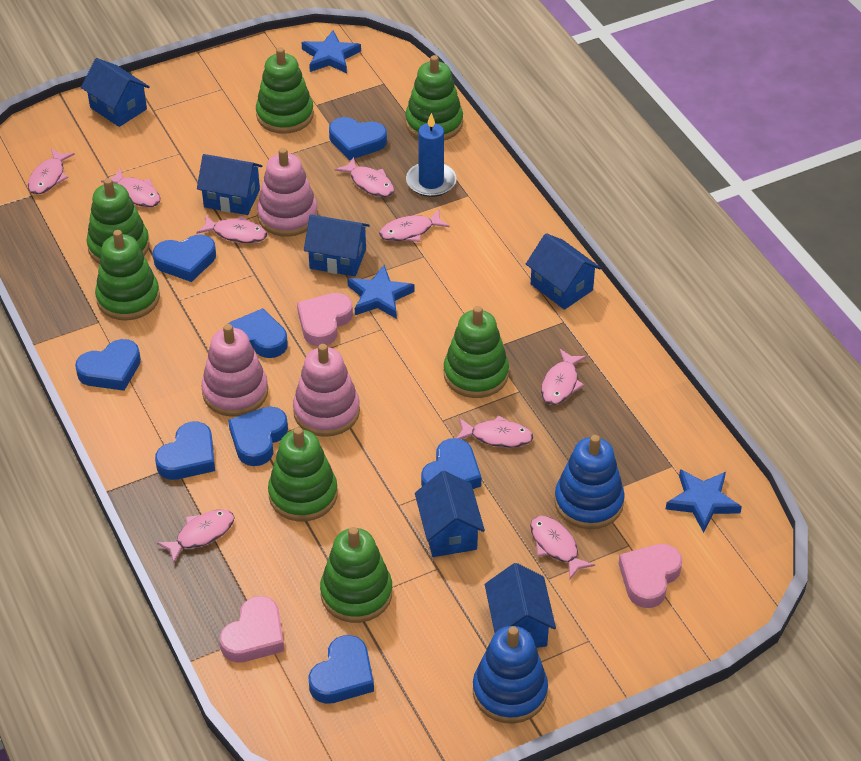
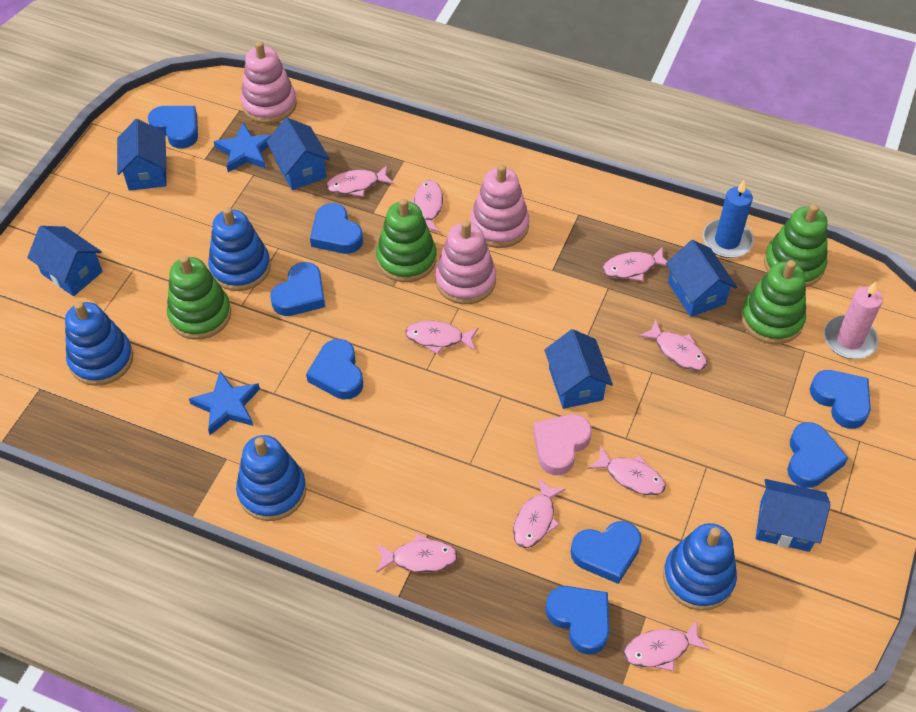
blue stacking toy: 2 -> 4
blue star: 3 -> 2
green stacking toy: 7 -> 4
pink candle: 0 -> 1
pink heart: 3 -> 1

